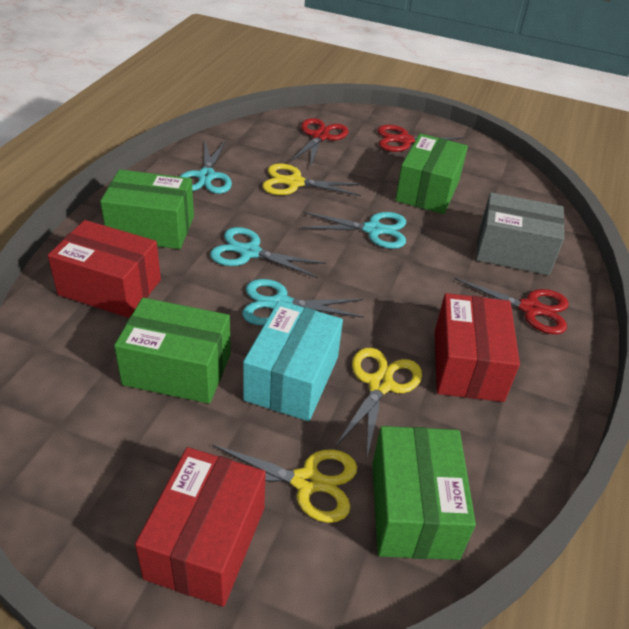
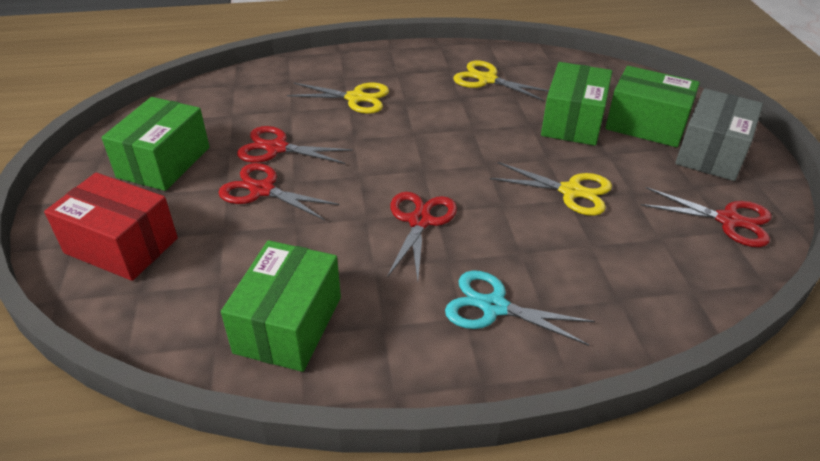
red box: 3 -> 1
red scissors: 3 -> 4
turquoise box: 1 -> 0
turquoise scissors: 4 -> 1

